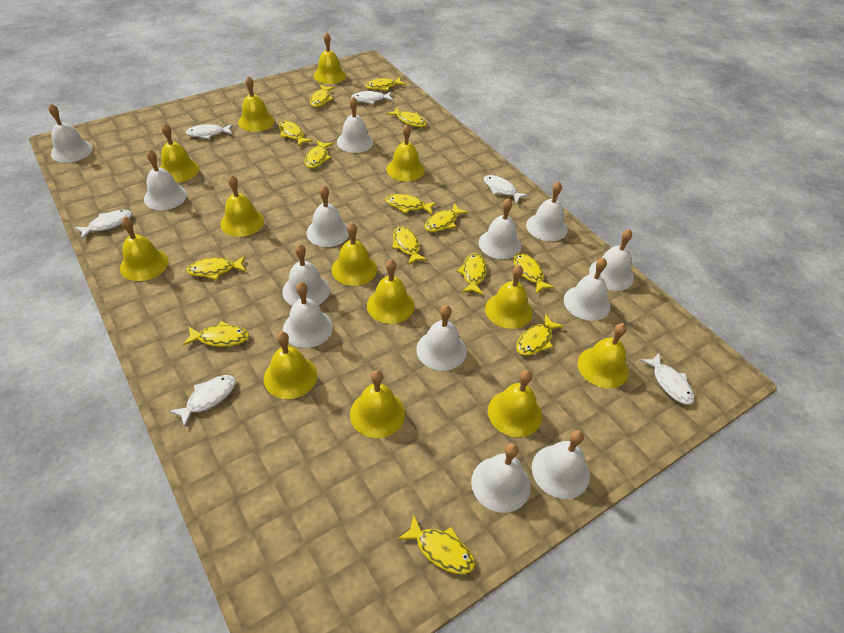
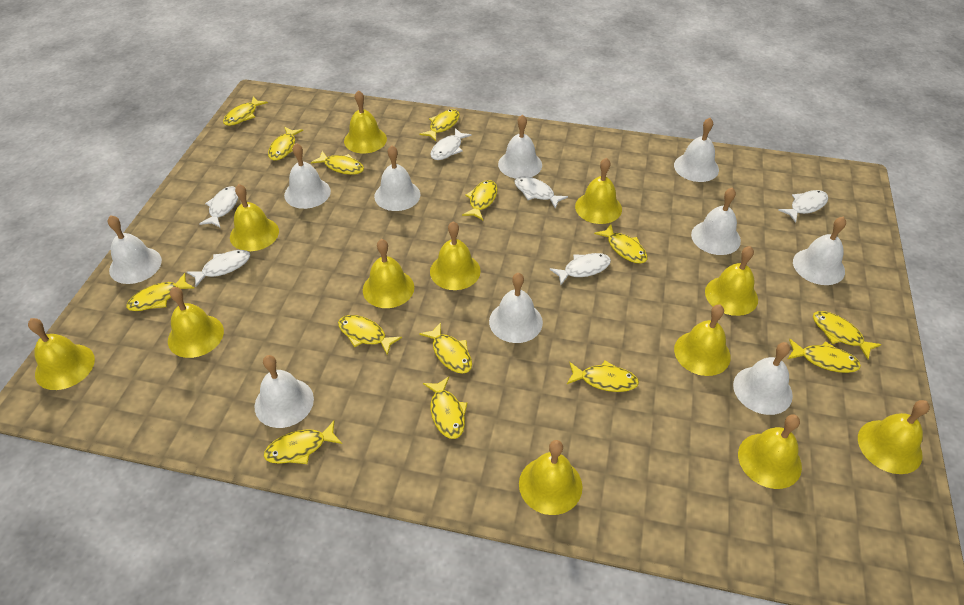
white bell: 13 -> 10
yellow bell: 13 -> 12

